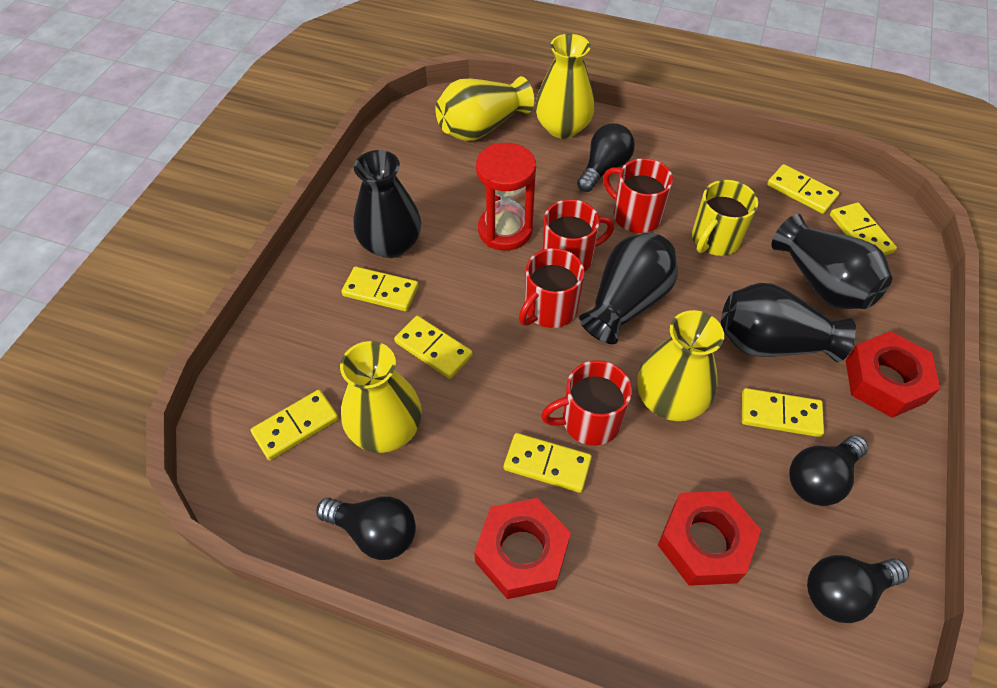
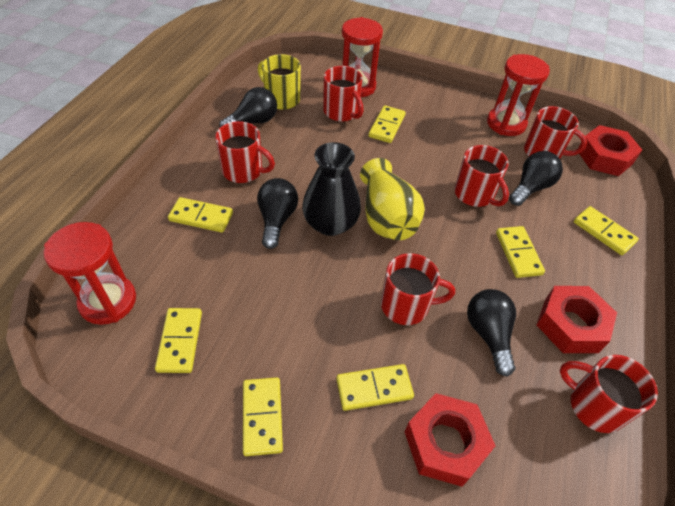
black vase: 4 -> 1
red hourglass: 1 -> 3
red mug: 4 -> 6
yellow vase: 4 -> 1

